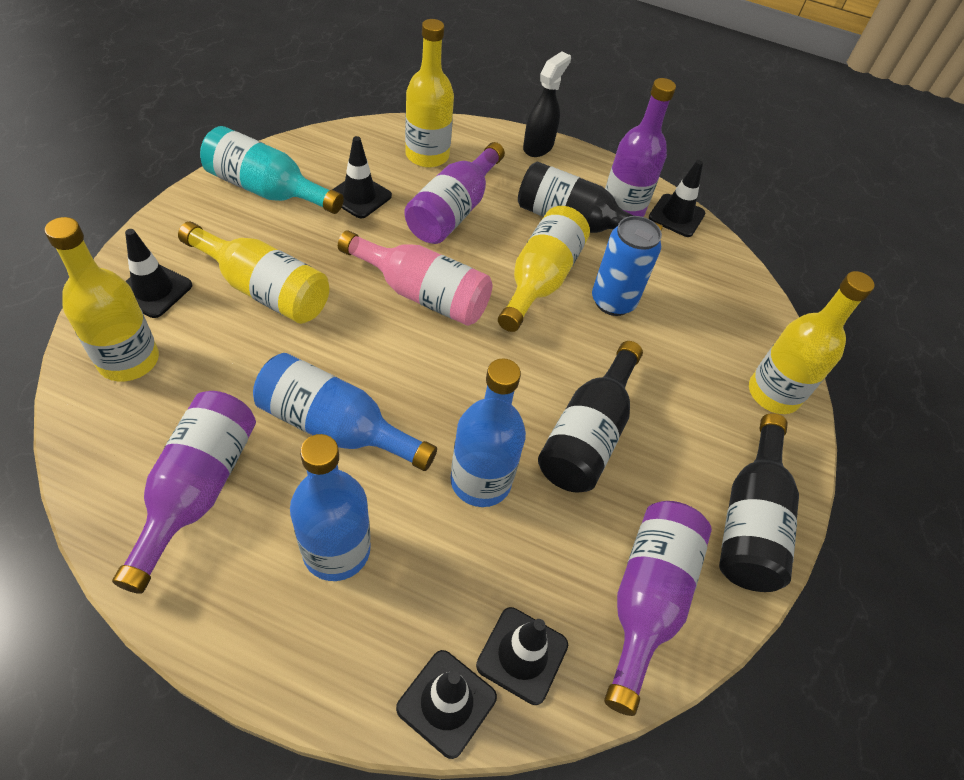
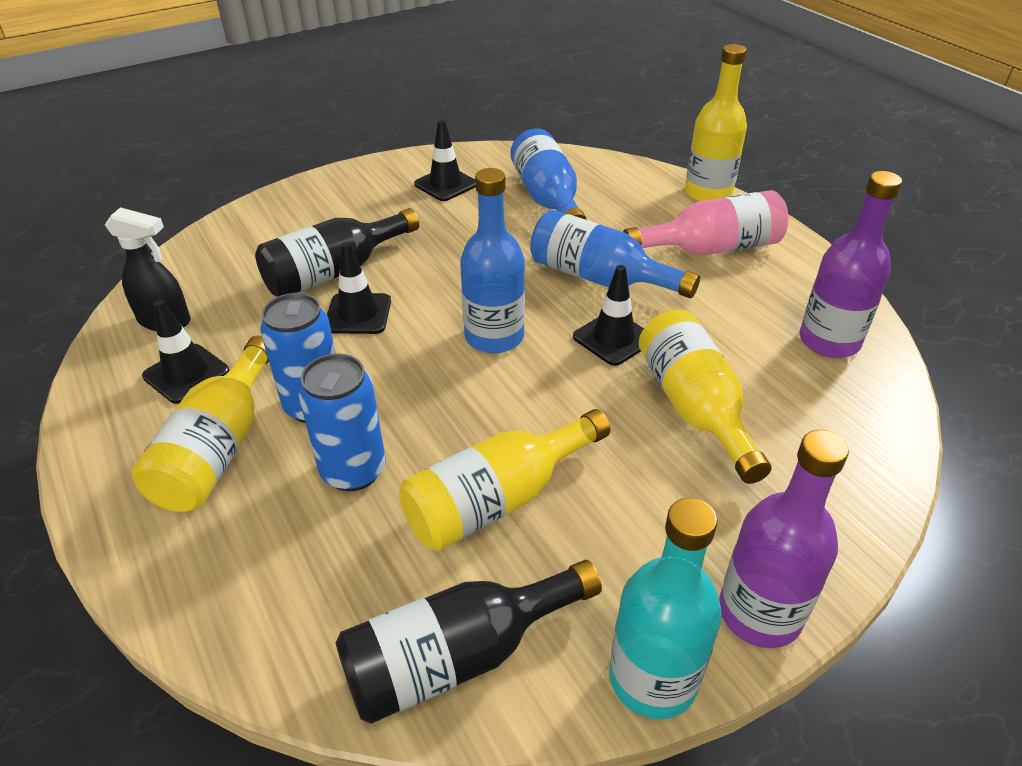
black bottle: 3 -> 2
black traffic cone: 5 -> 4
blue can: 1 -> 2
purple bottle: 4 -> 2
yellow bottle: 5 -> 4

